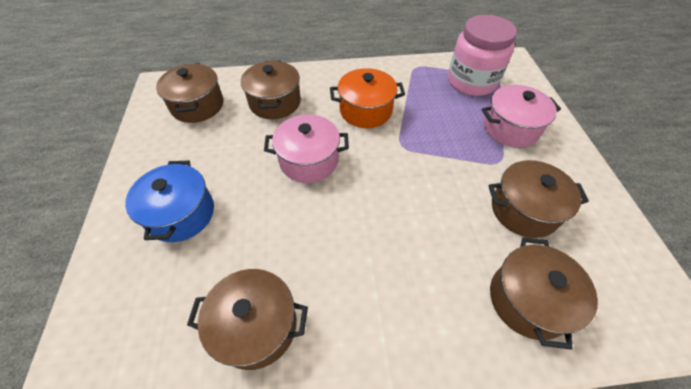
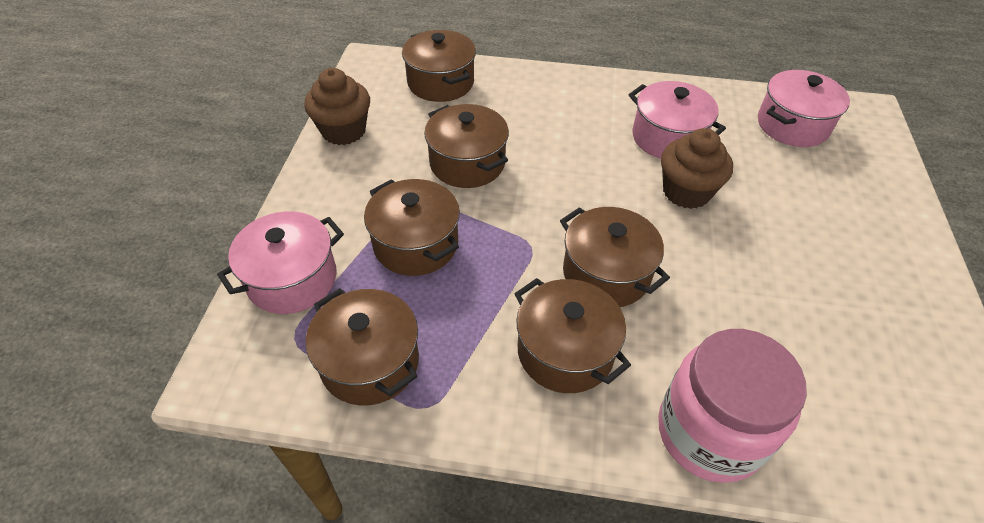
blue pot: 1 -> 0
brown cupcake: 0 -> 2
brown pot: 5 -> 6
orange pot: 1 -> 0
pink pot: 2 -> 3

